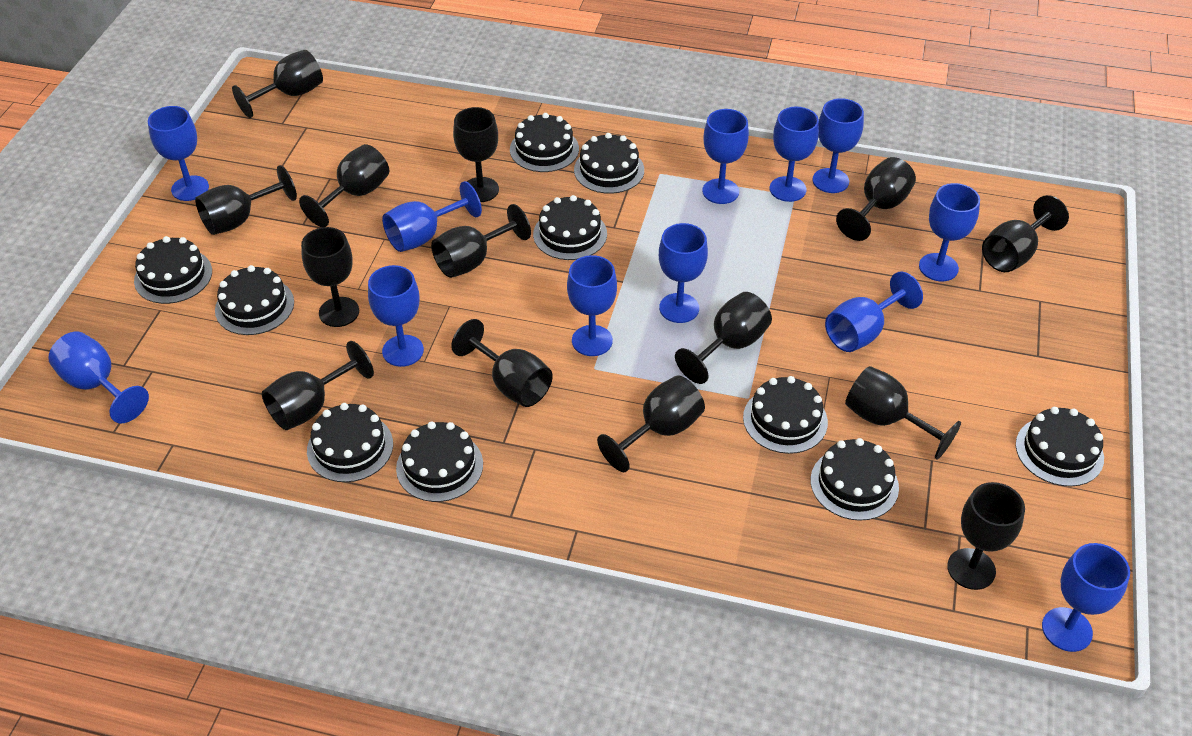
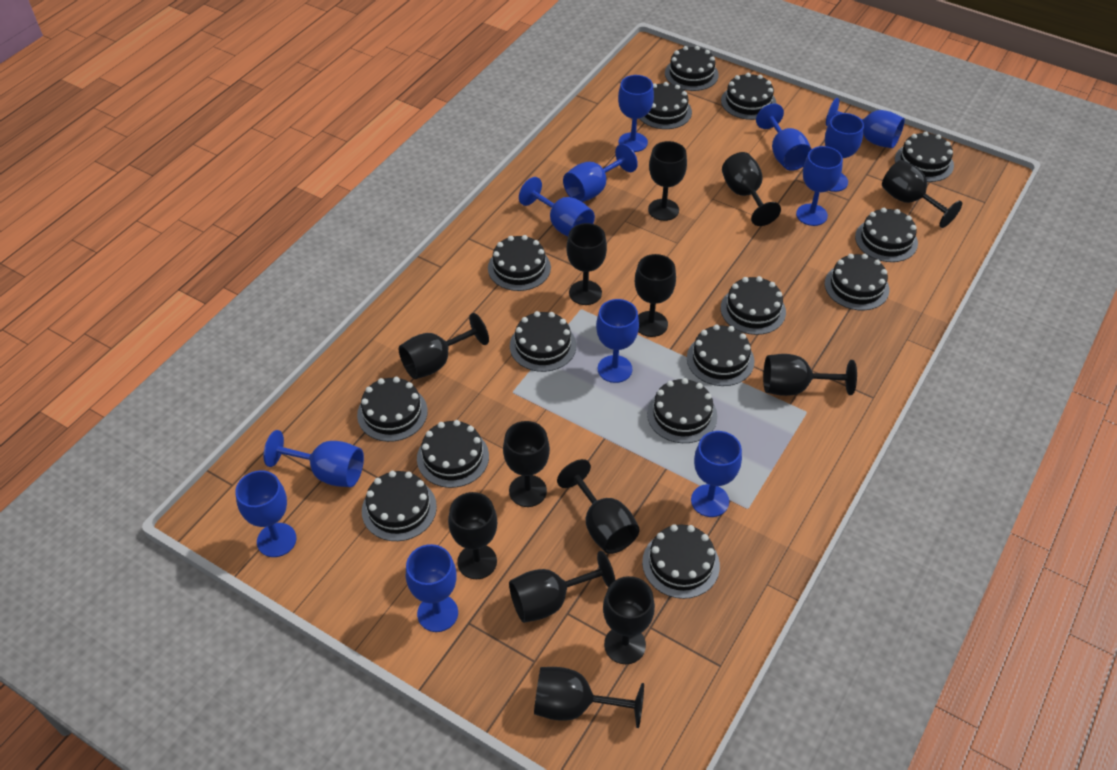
black cake: 10 -> 15
black goblet: 14 -> 13

